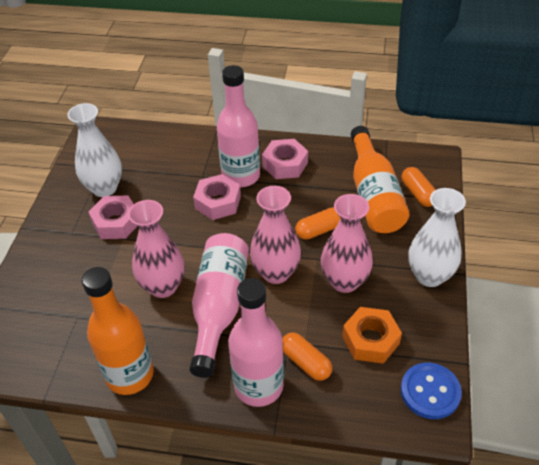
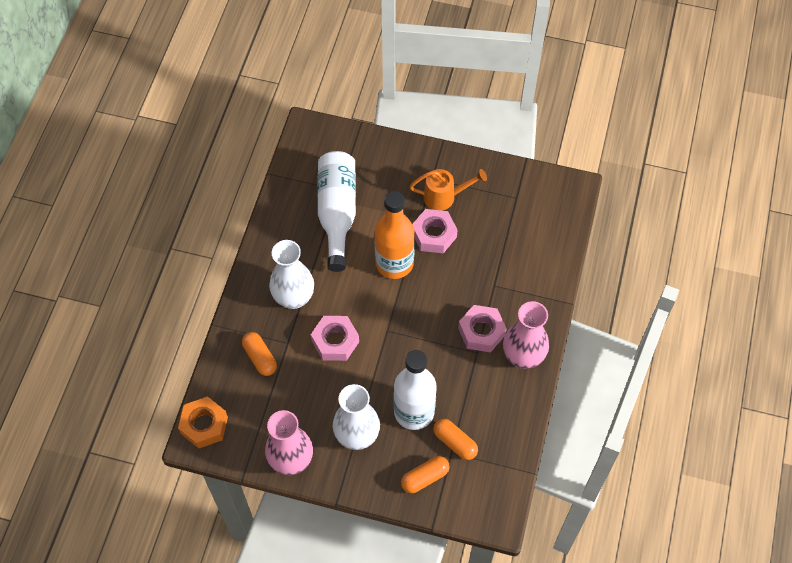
blue button: 1 -> 0
orange bottle: 2 -> 1
orange watering can: 0 -> 1
pink bottle: 3 -> 0
pink vase: 3 -> 2
white bottle: 0 -> 2

